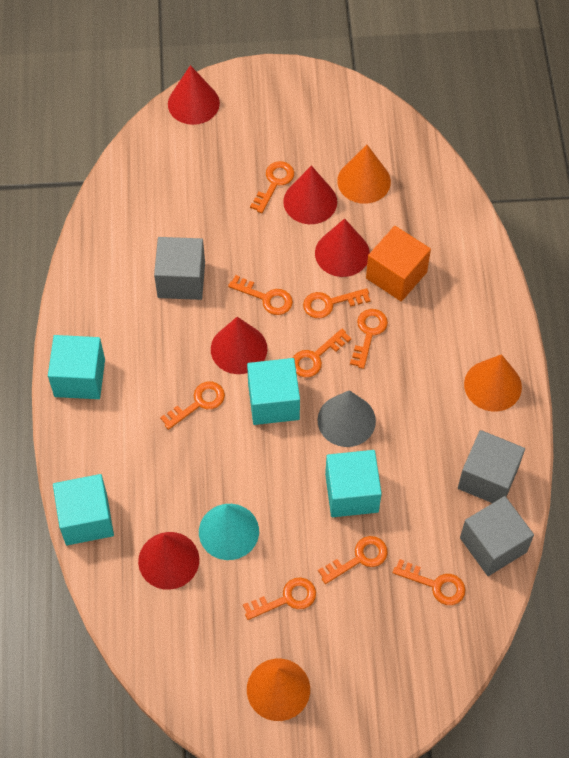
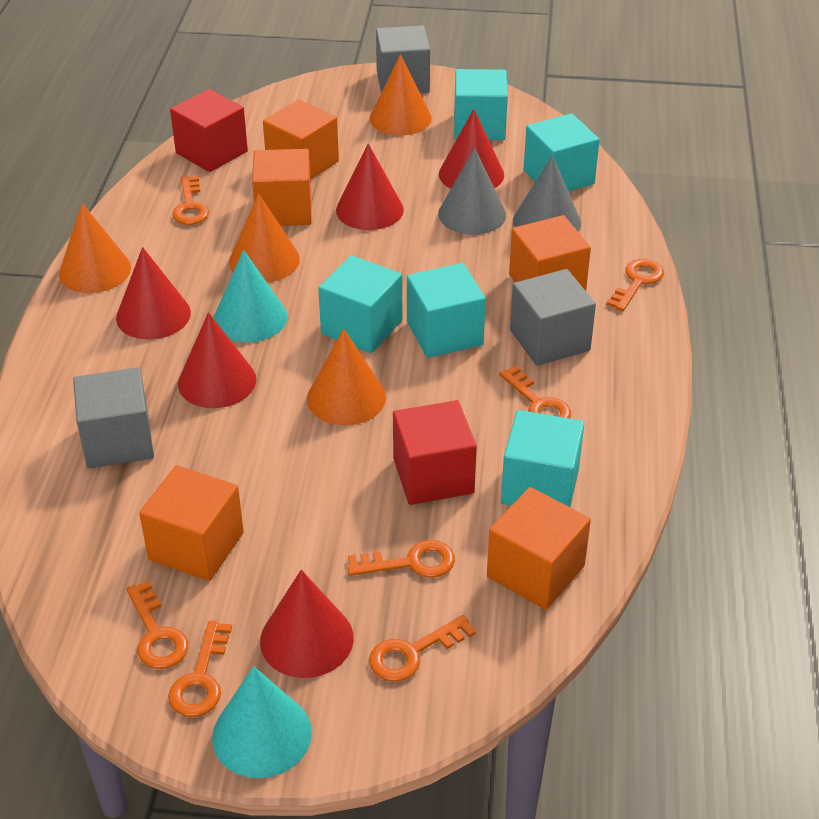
grey cone: 1 -> 2
orange cone: 3 -> 4
orange cube: 1 -> 5
orange key: 9 -> 7
red cube: 0 -> 2
turquoise cone: 1 -> 2
turquoise cube: 4 -> 5

